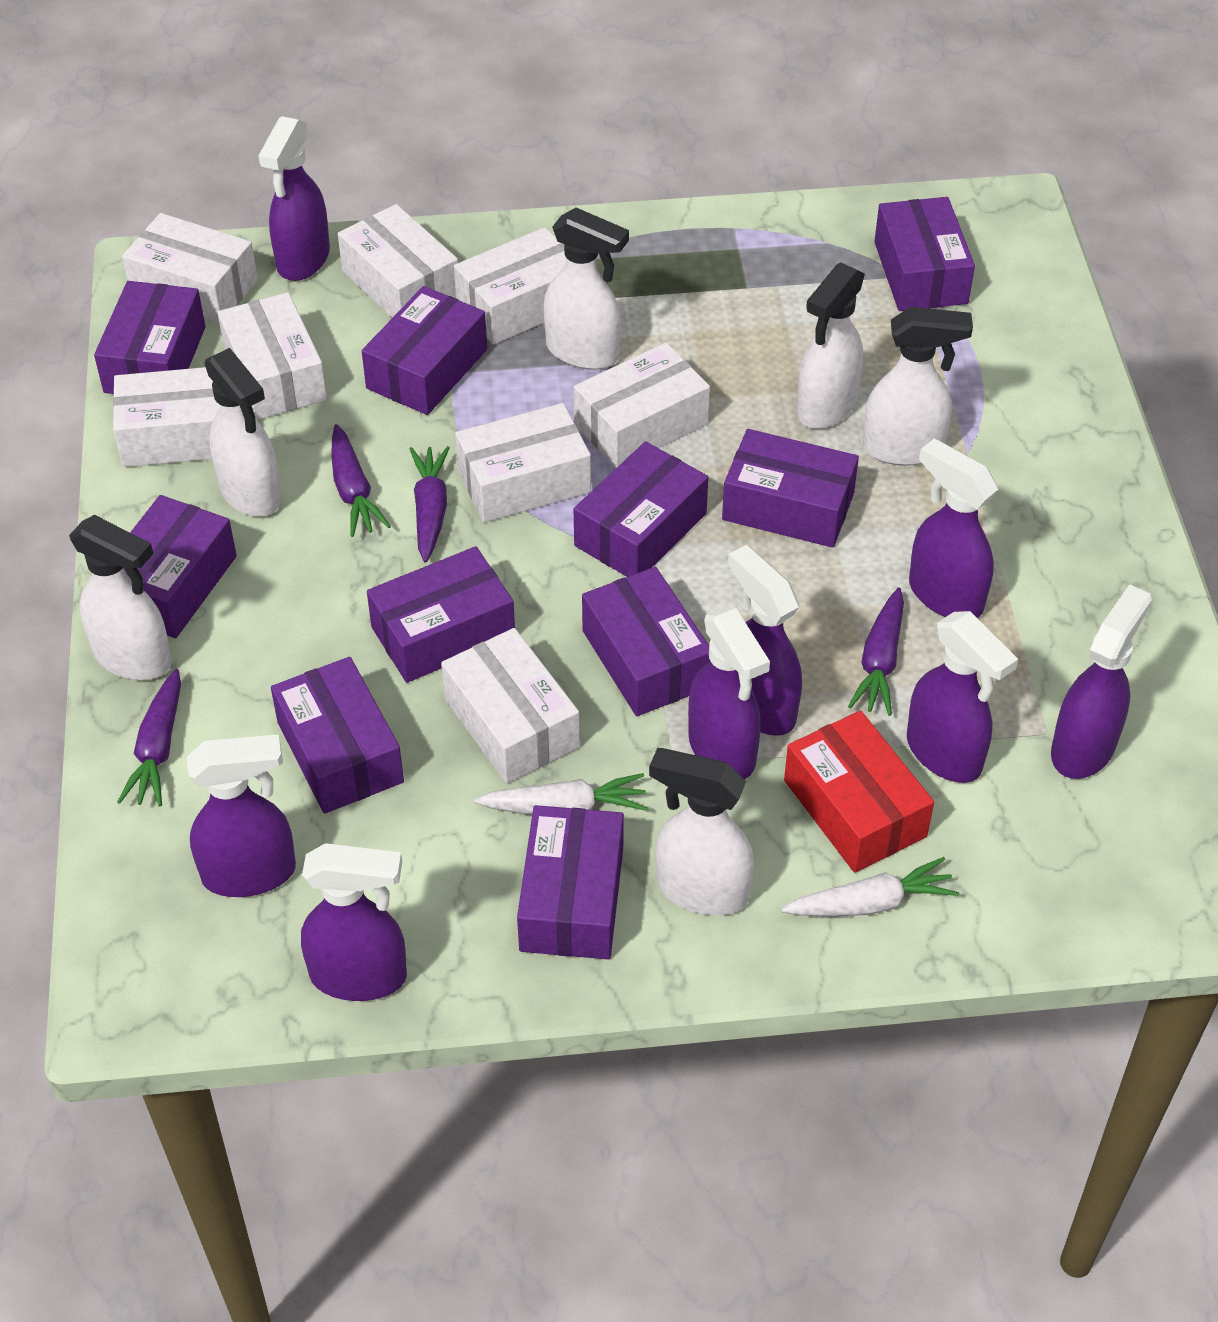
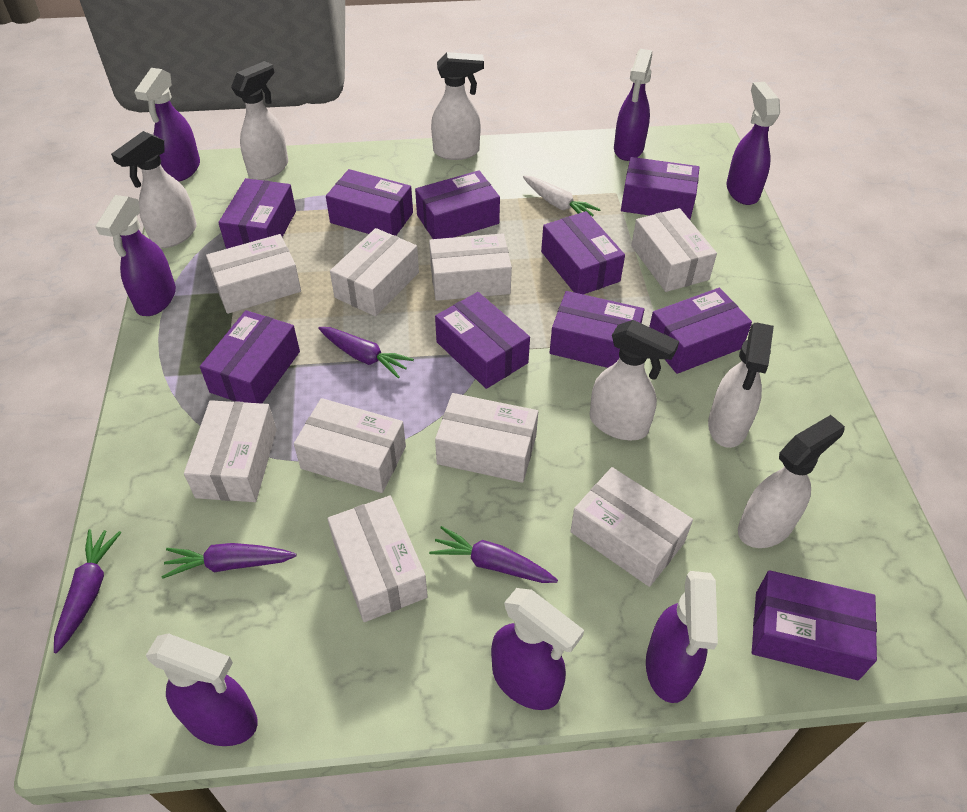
purple spray bottle: 8 -> 7
red box: 1 -> 0
white box: 8 -> 9
white carrot: 2 -> 1

